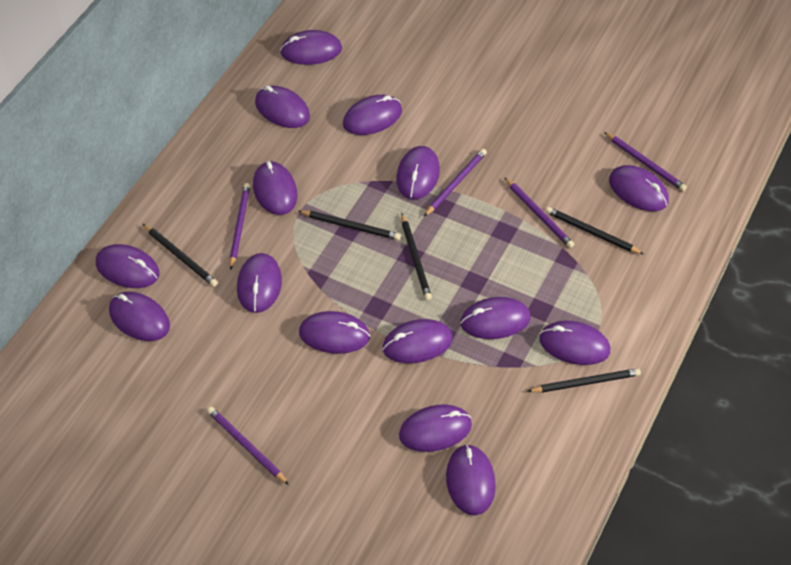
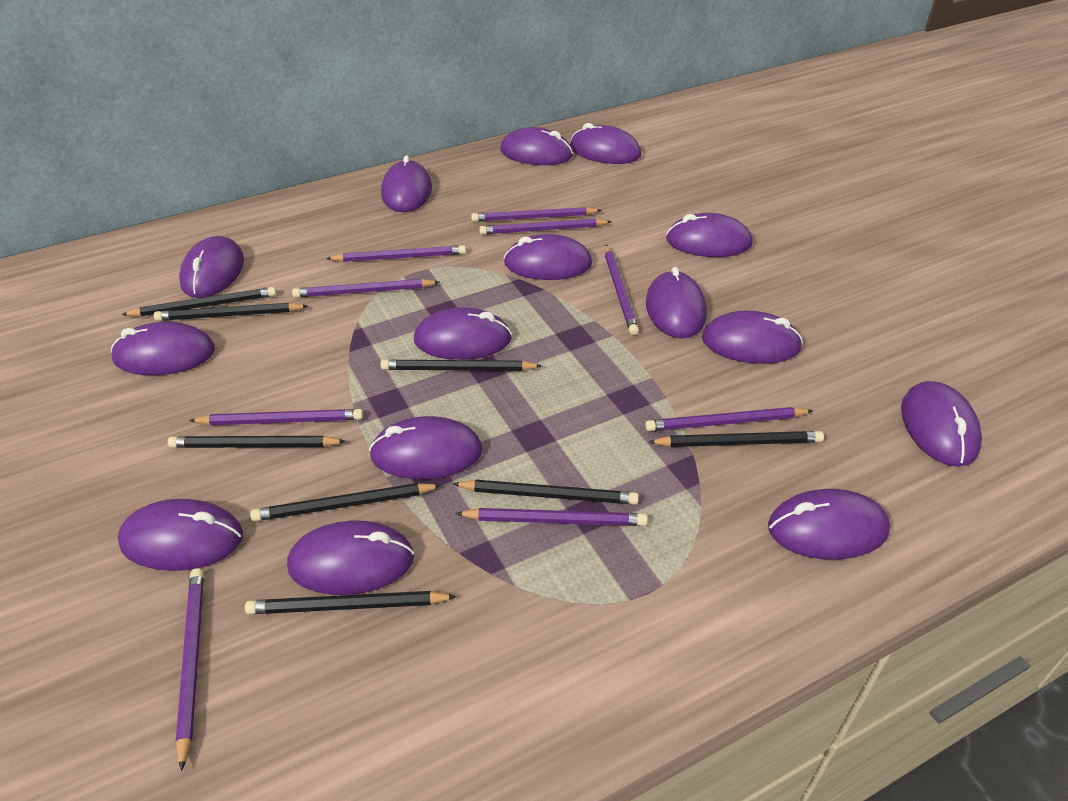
black pencil: 5 -> 8
purple pencil: 5 -> 9

